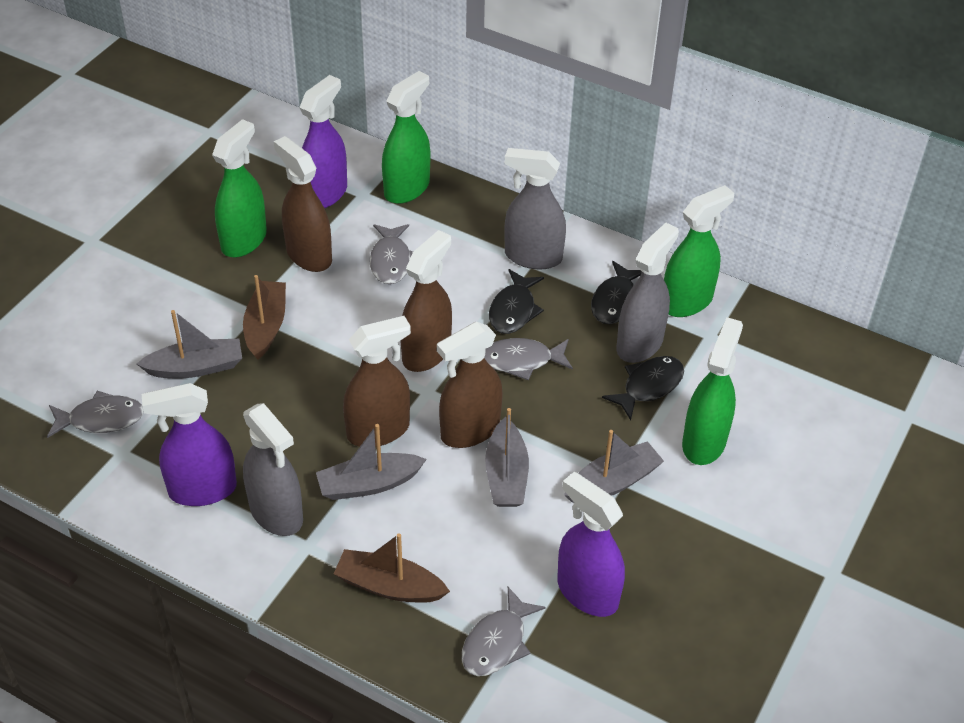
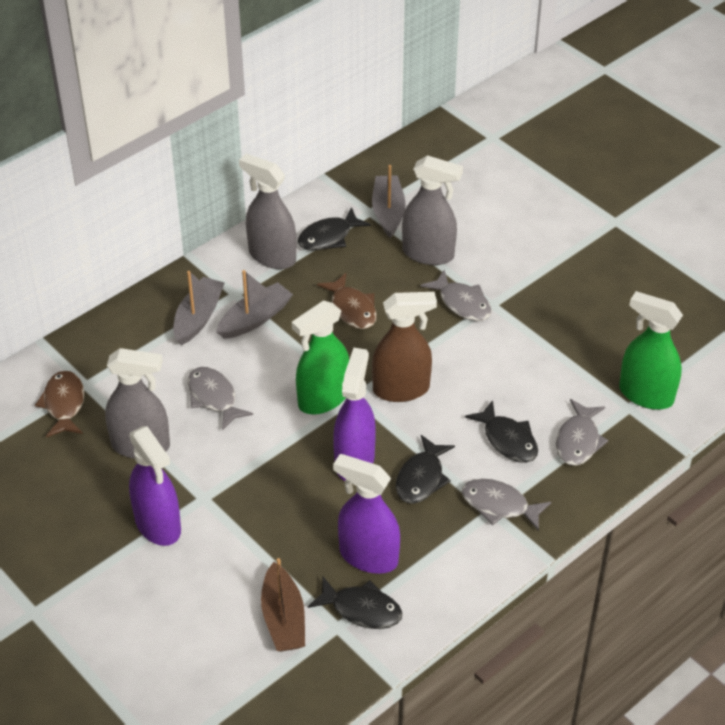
black fish: 3 -> 4
brown boat: 2 -> 1
brown fish: 0 -> 2
brown spray bottle: 4 -> 1
green spray bottle: 4 -> 2
grey boat: 4 -> 3

